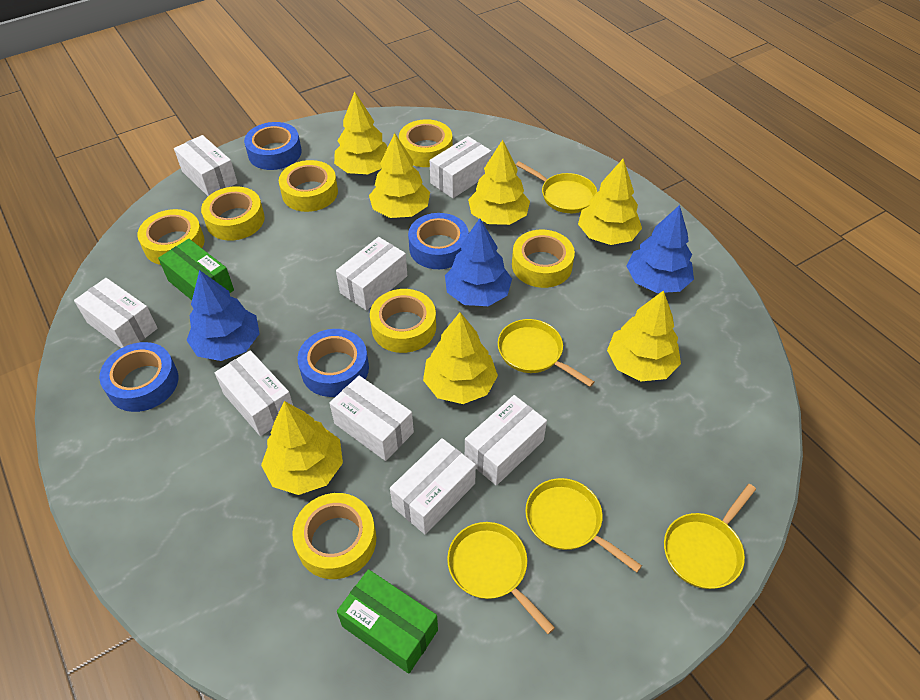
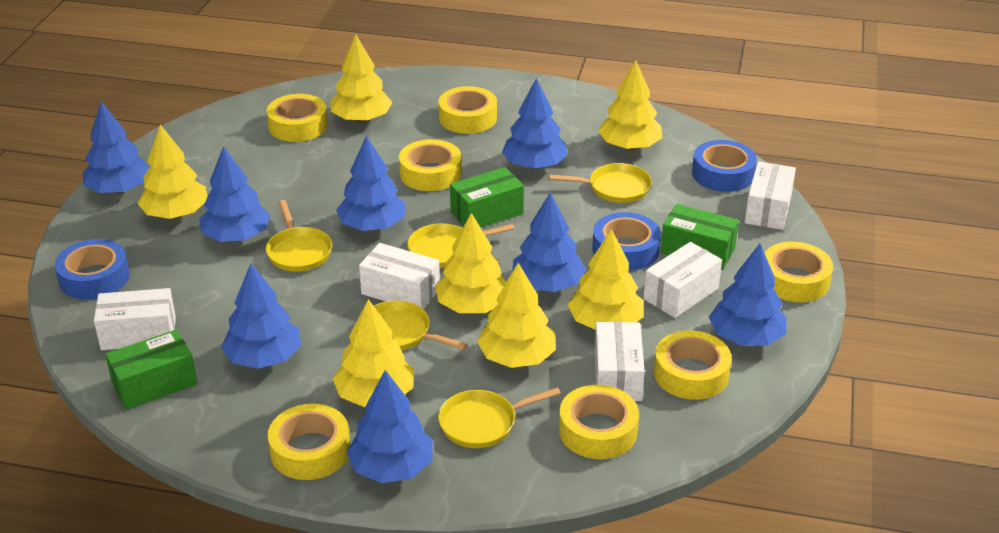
blue tape: 4 -> 3
blue tree: 3 -> 8
green box: 2 -> 3
white box: 8 -> 5

